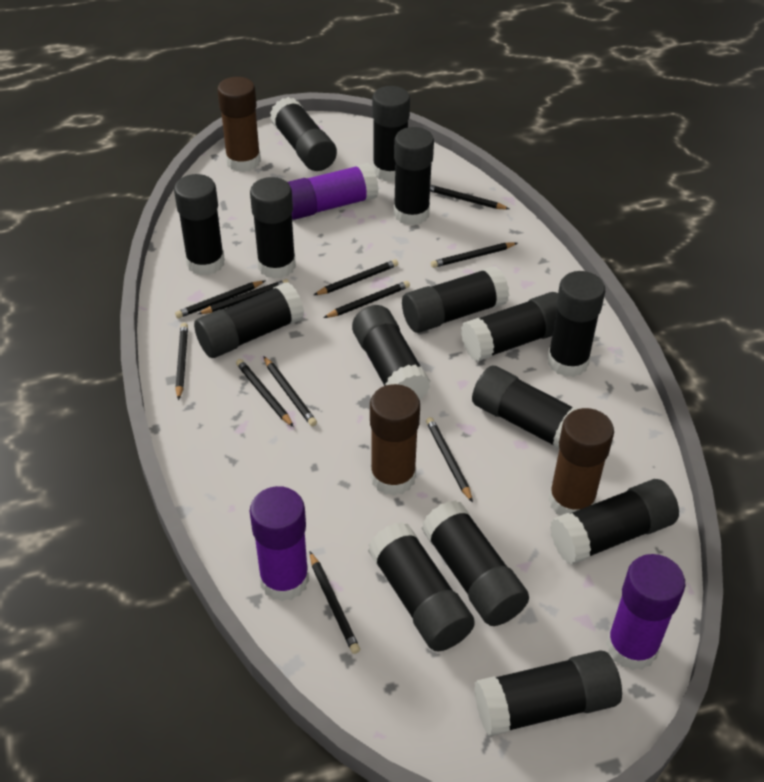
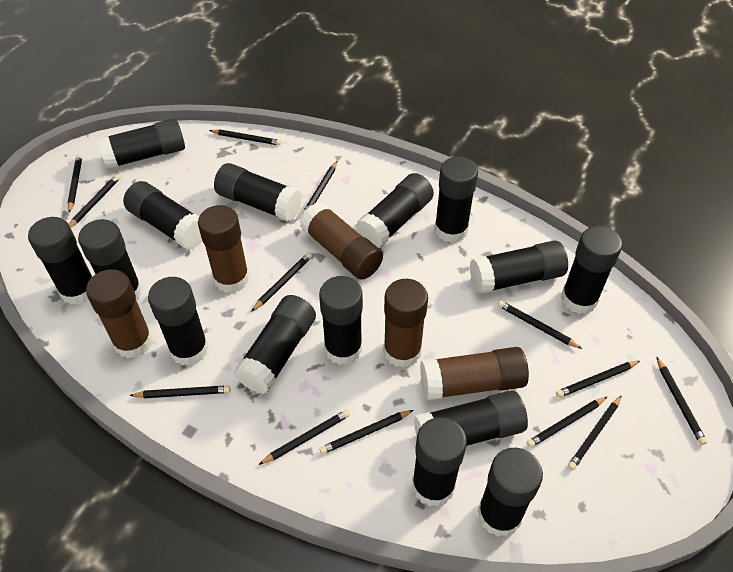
black pencil: 11 -> 13
brown glue stick: 3 -> 5
purple glue stick: 3 -> 0

